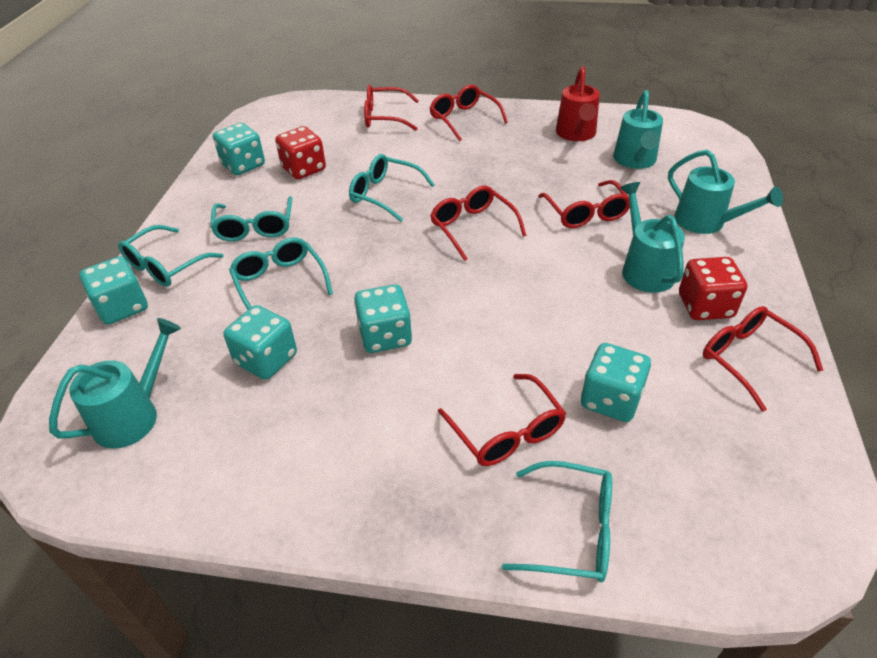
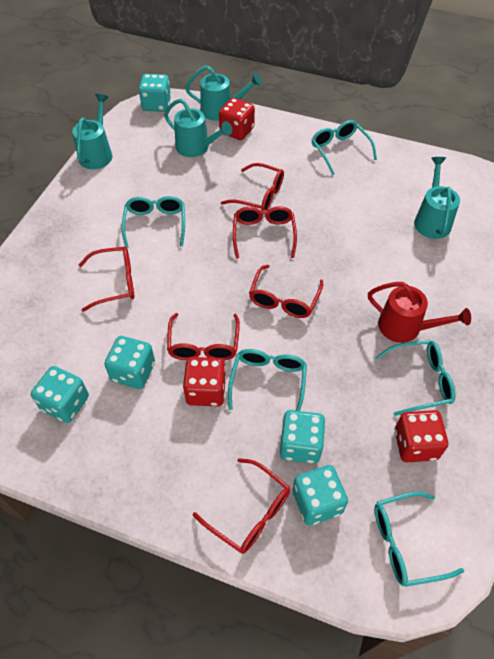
red dice: 2 -> 3

